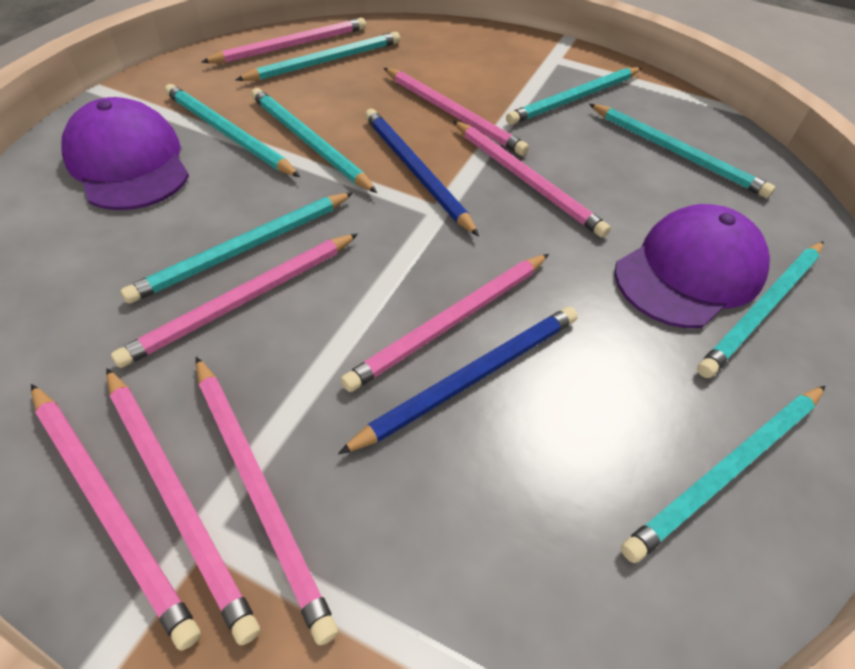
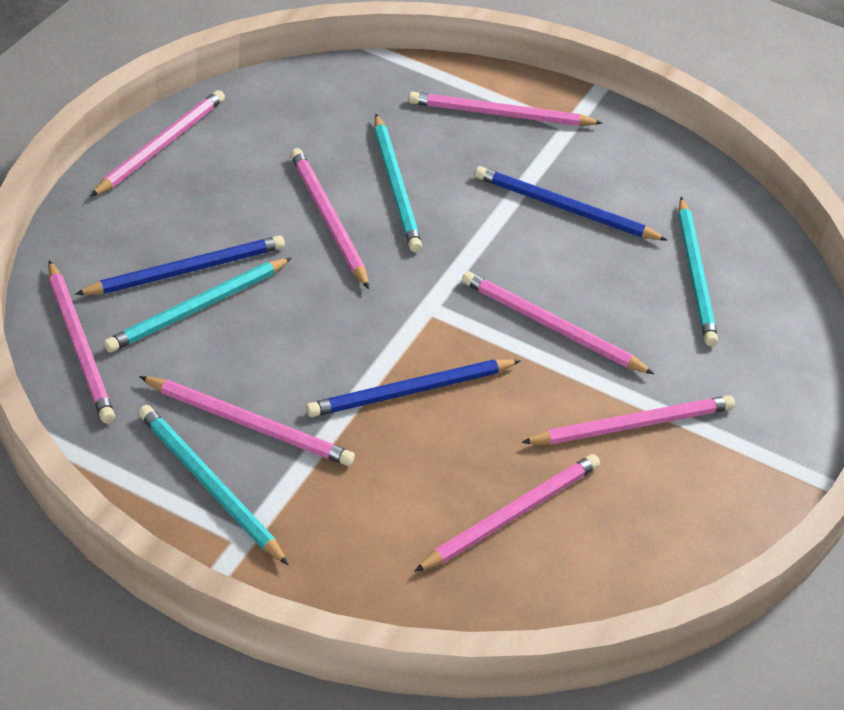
blue pencil: 2 -> 3
purple cap: 2 -> 0
turquoise pencil: 8 -> 4

